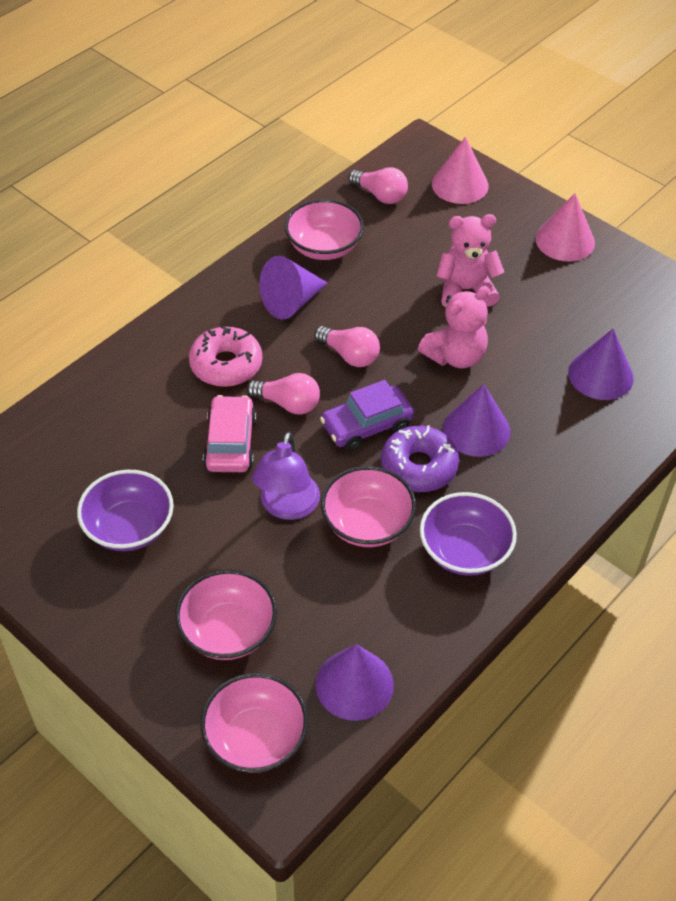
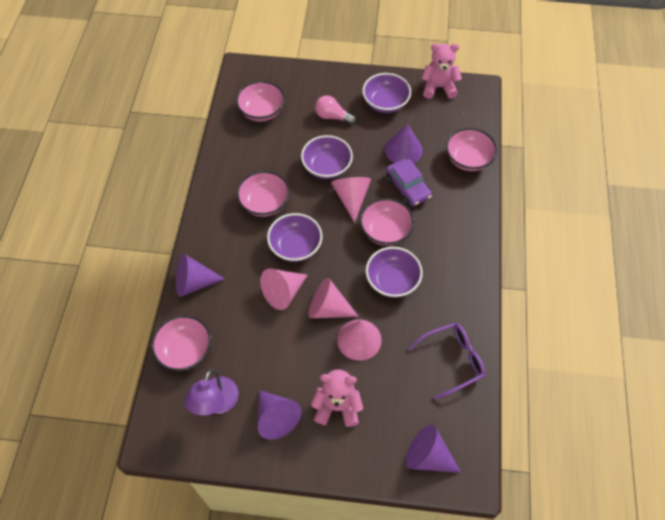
pink bowl: 4 -> 5
pink car: 1 -> 0
pink cone: 2 -> 4
pink donut: 1 -> 0
pink light bulb: 3 -> 1
purple bowl: 2 -> 4
purple donut: 1 -> 0
purple glasses: 0 -> 1

